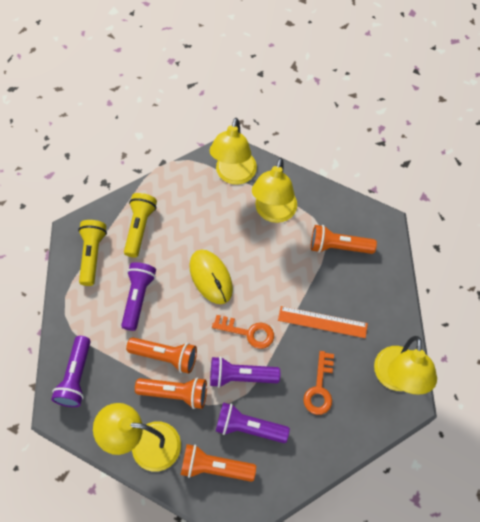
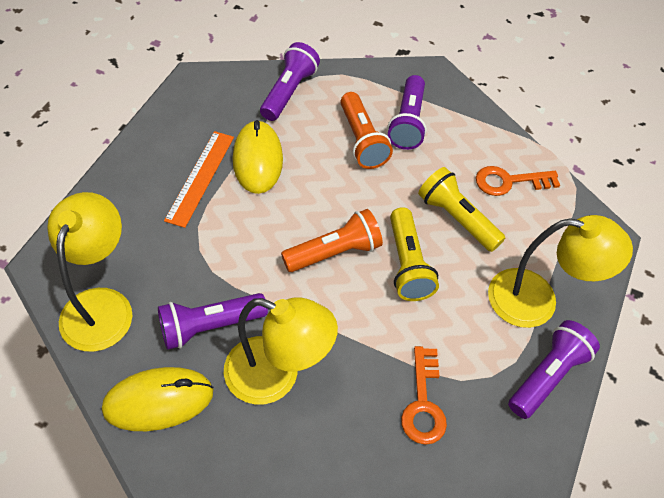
orange flashlight: 4 -> 2
yellow lamp: 4 -> 3
yellow mouse: 1 -> 2

